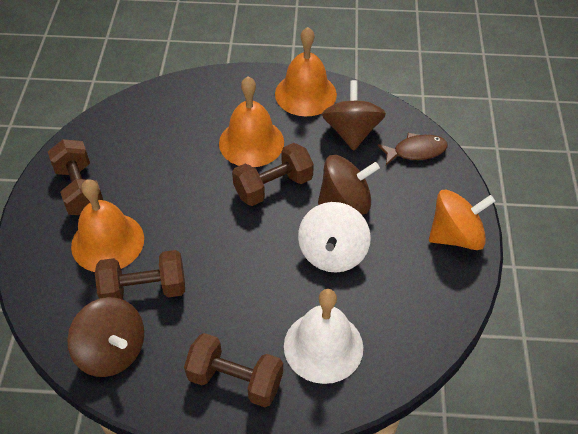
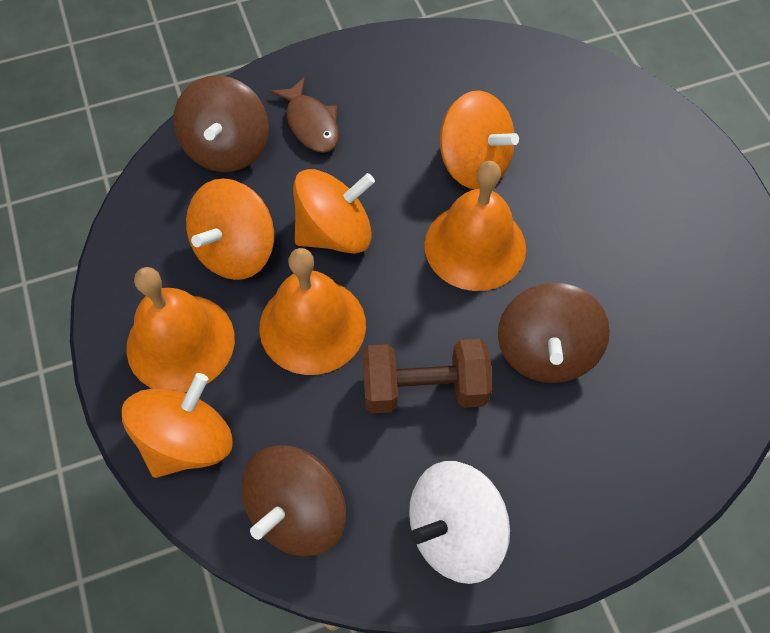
brown dumbbell: 4 -> 1
orange spinning top: 1 -> 4
white bell: 1 -> 0

